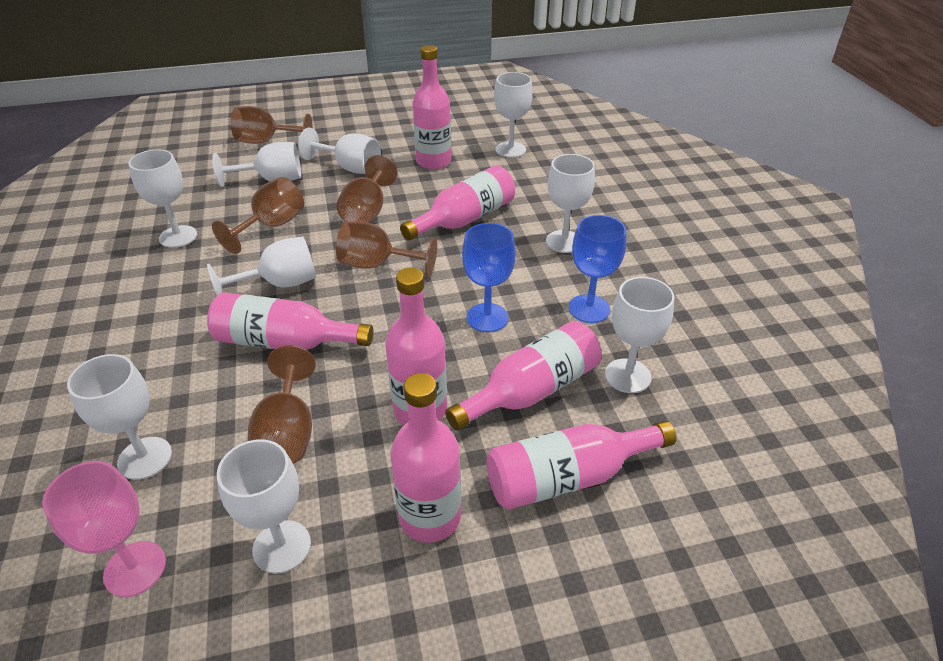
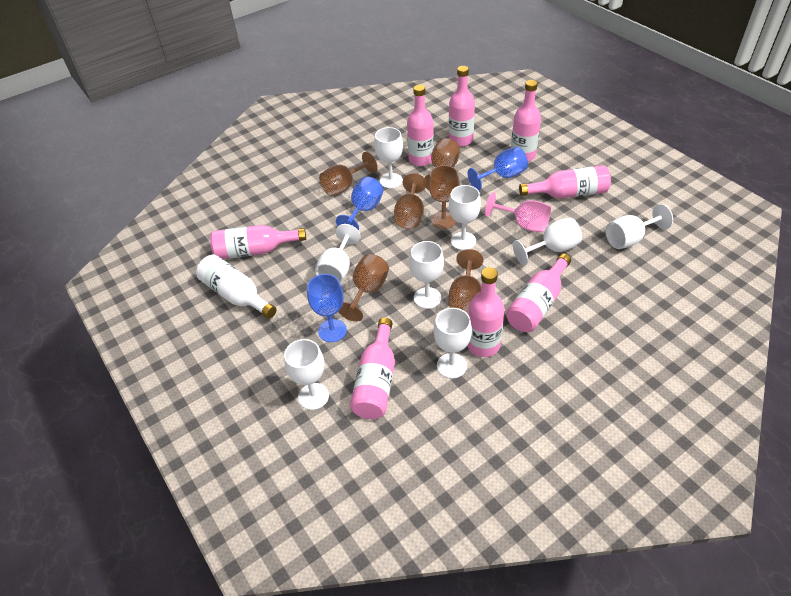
blue goblet: 2 -> 3
brown goblet: 5 -> 6
pink bottle: 7 -> 8
white bottle: 0 -> 1
white goblet: 9 -> 8

